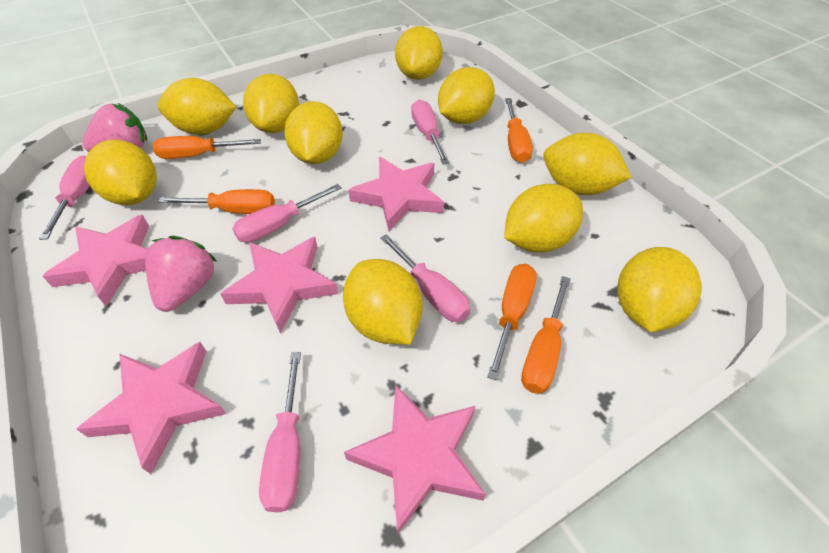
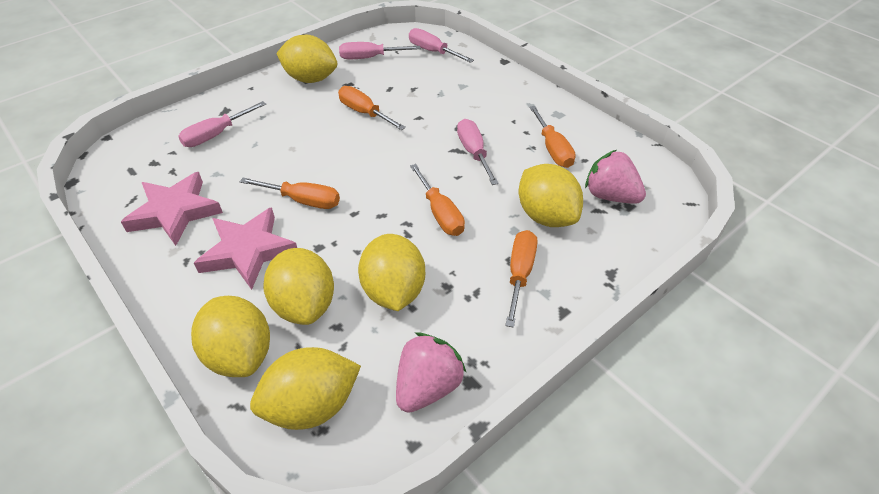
pink screwdriver: 5 -> 4
pink star: 5 -> 2
yellow lemon: 10 -> 6

